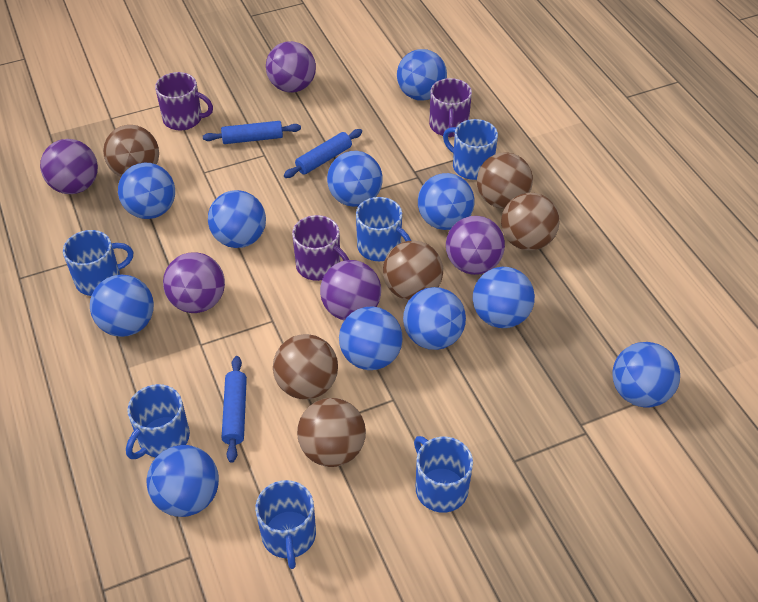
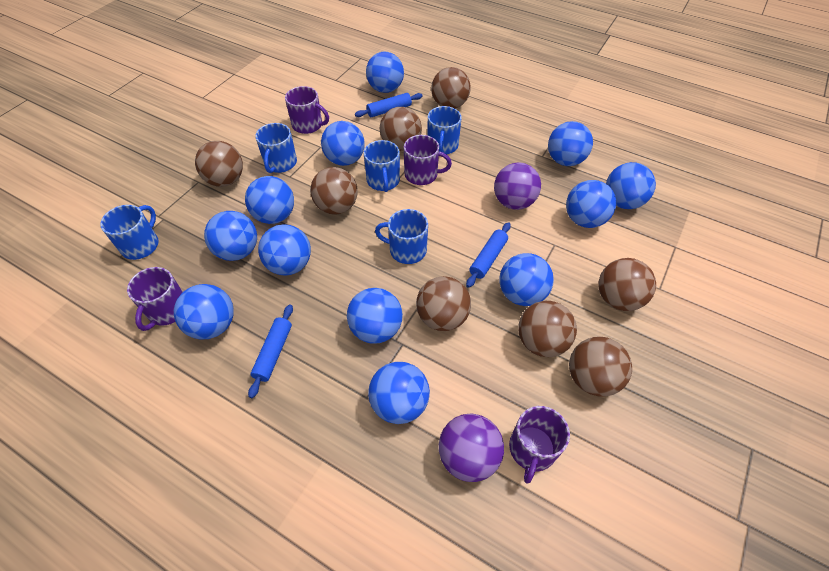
blue ball: 11 -> 12
blue mug: 6 -> 5
brown ball: 6 -> 8
purple ball: 5 -> 2
purple mug: 3 -> 4

